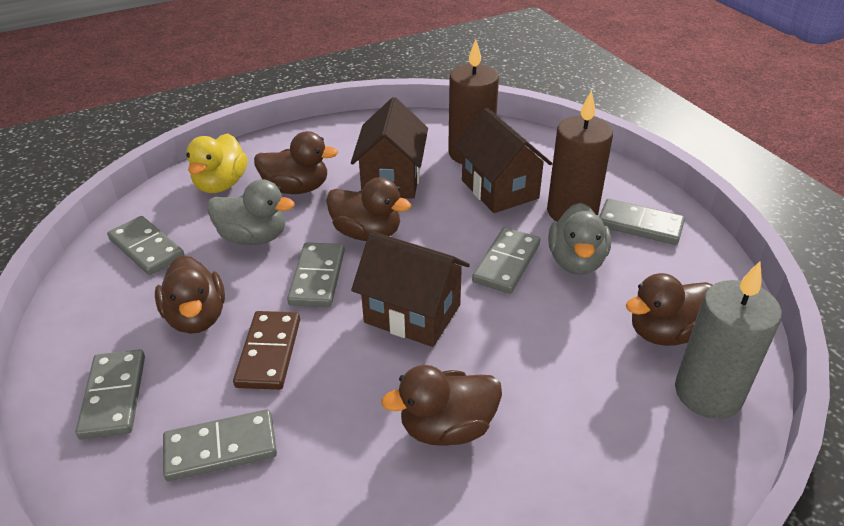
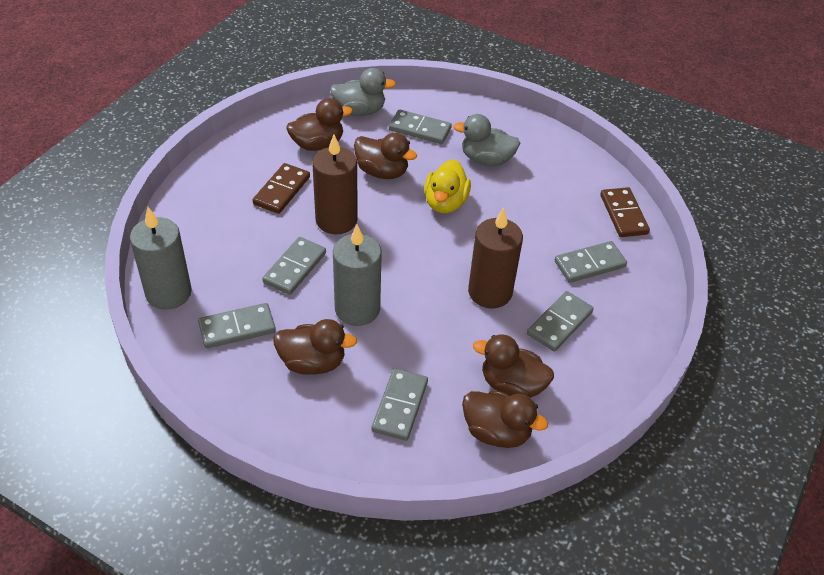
brown domino: 1 -> 2
brown house: 3 -> 0
grey candle: 1 -> 2

